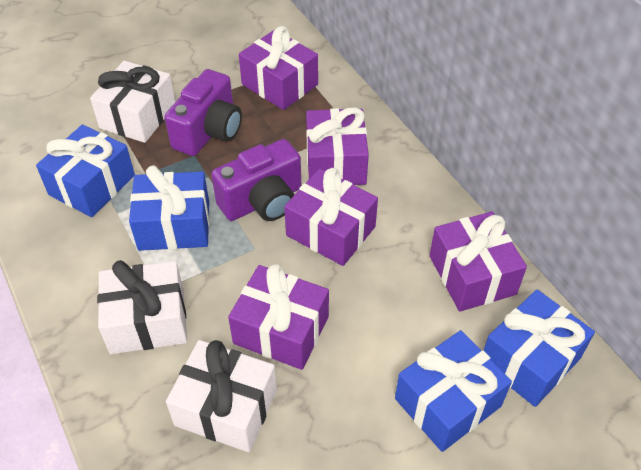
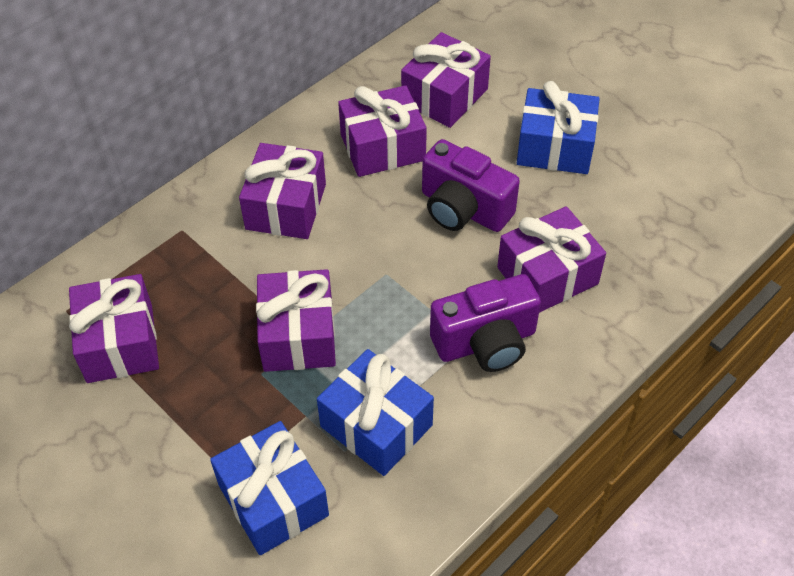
blue gift: 4 -> 3
purple gift: 5 -> 6
white gift: 3 -> 0

